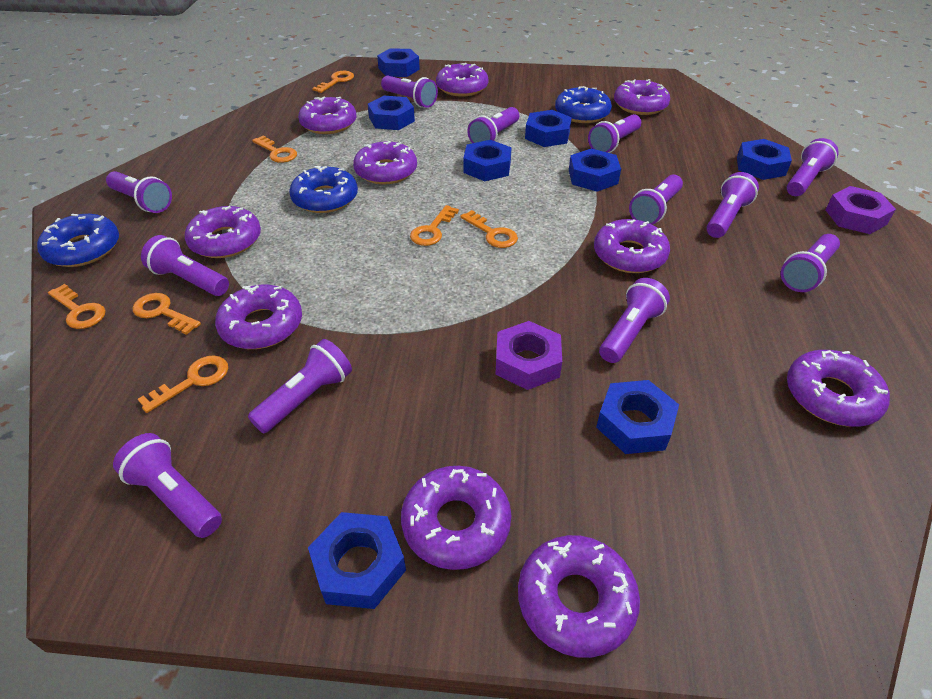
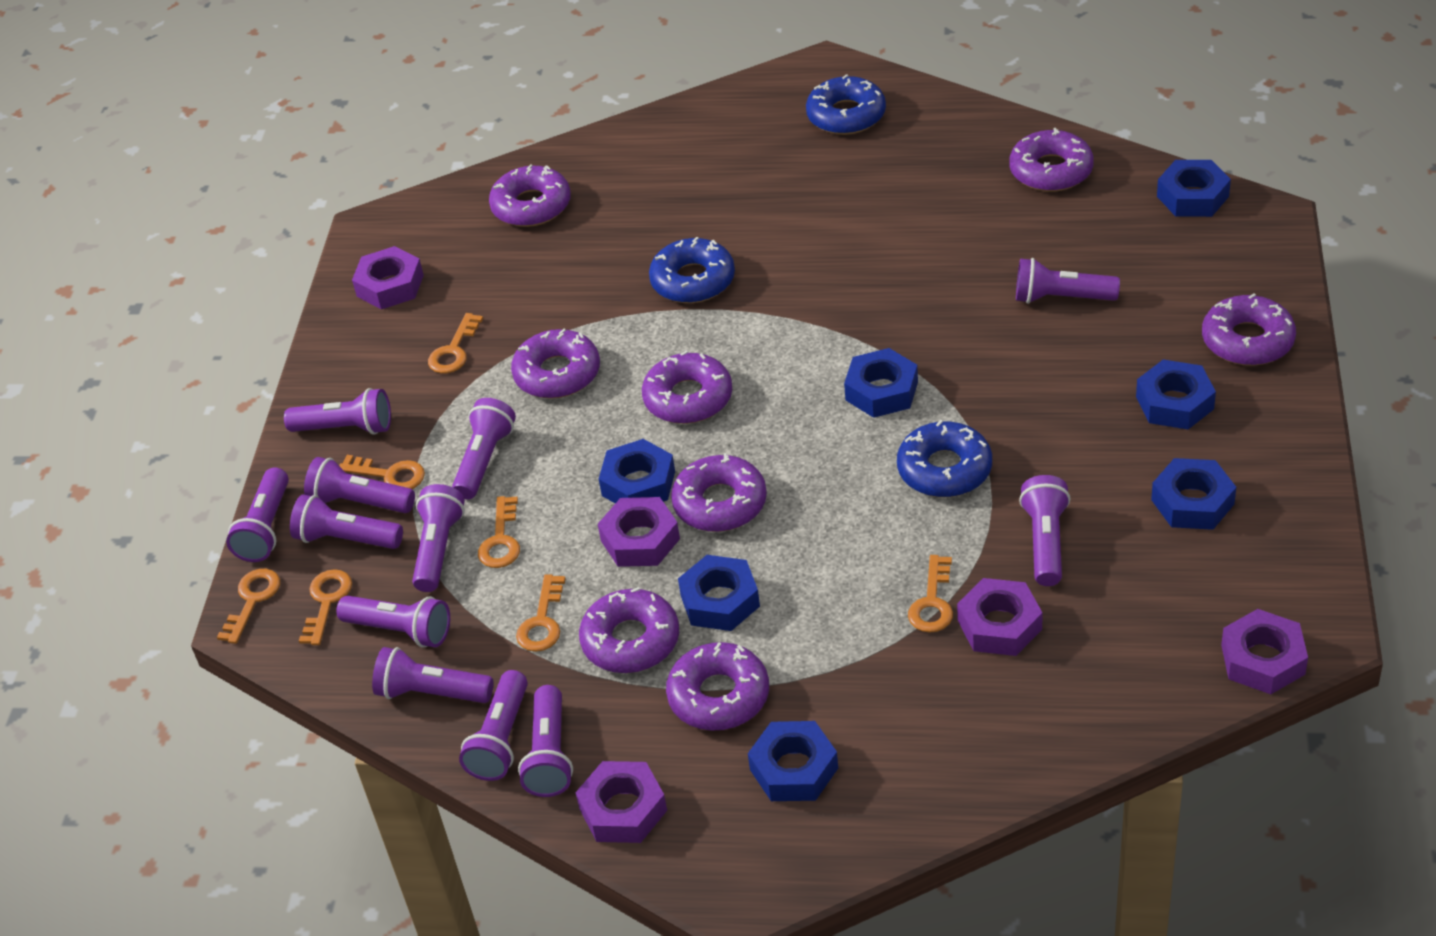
blue nut: 8 -> 7
purple donut: 10 -> 8
purple nut: 2 -> 5

